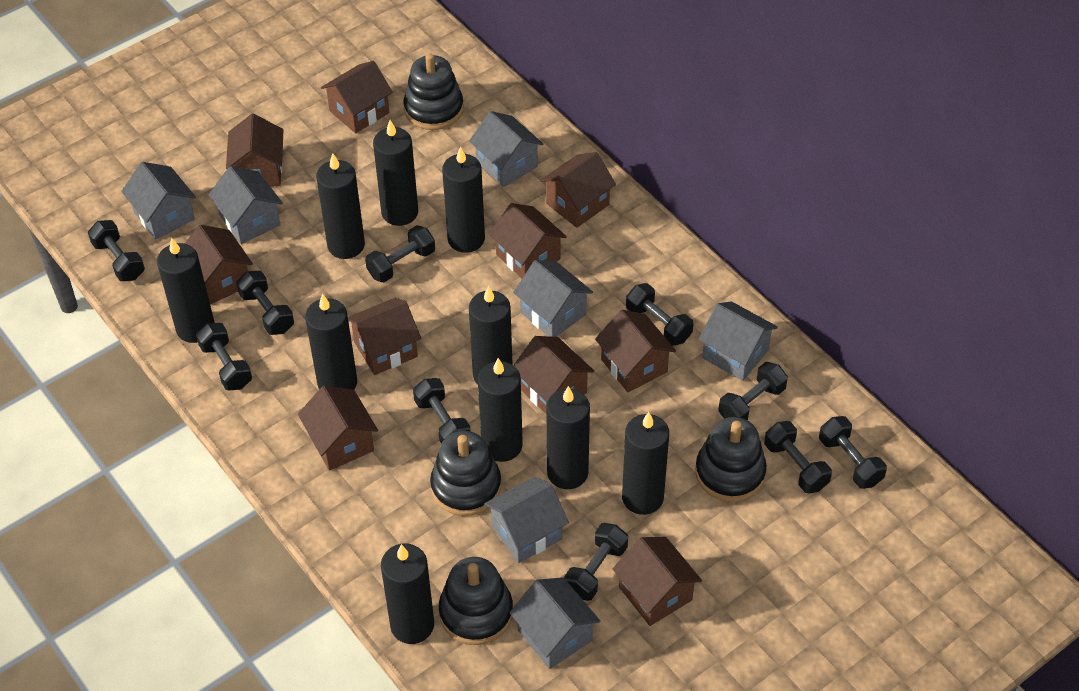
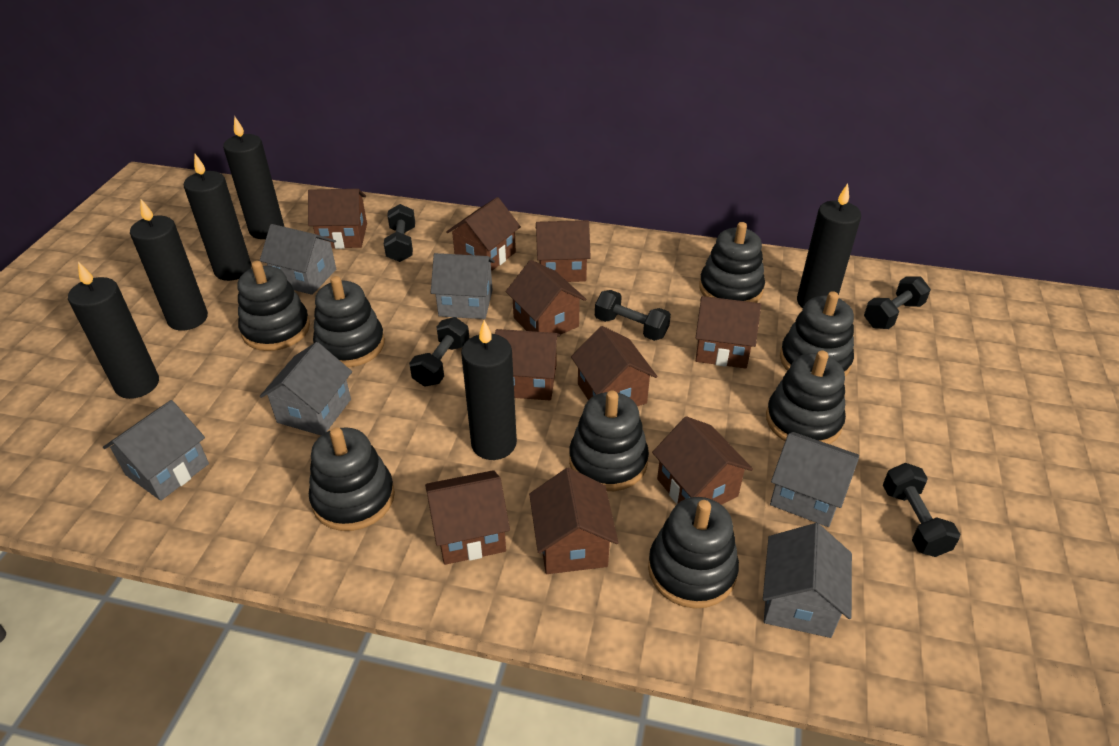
black candle: 10 -> 6
black dumbbell: 10 -> 5
black stacking toy: 4 -> 8
grey house: 7 -> 6

